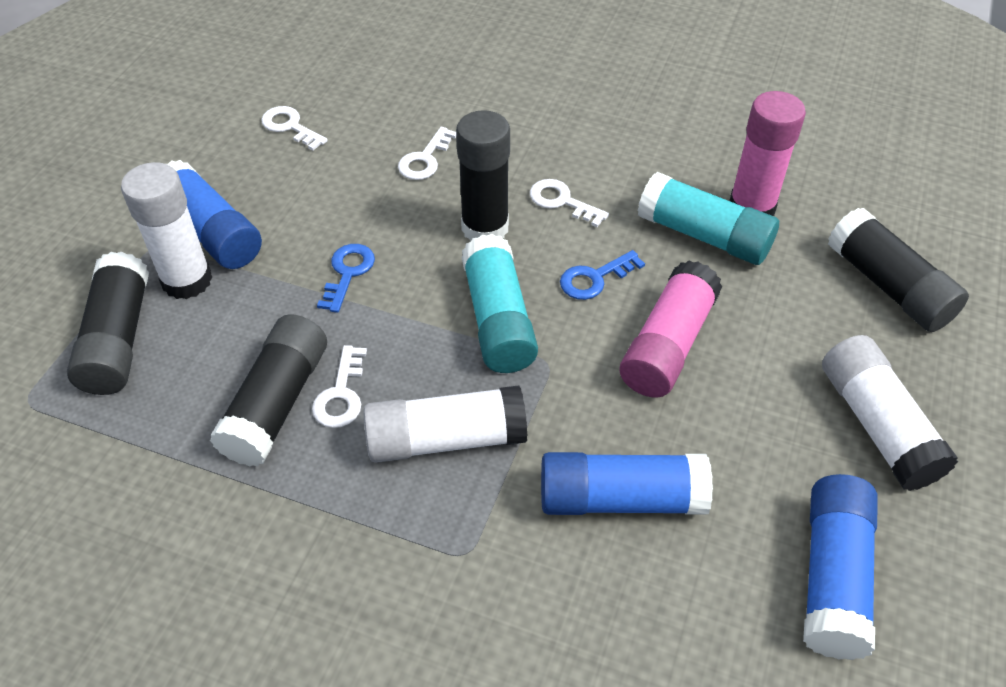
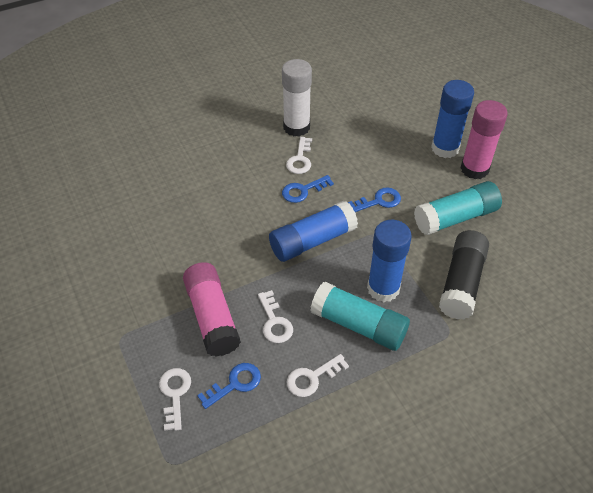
black glue stick: 4 -> 1
blue key: 2 -> 3
white glue stick: 3 -> 1

